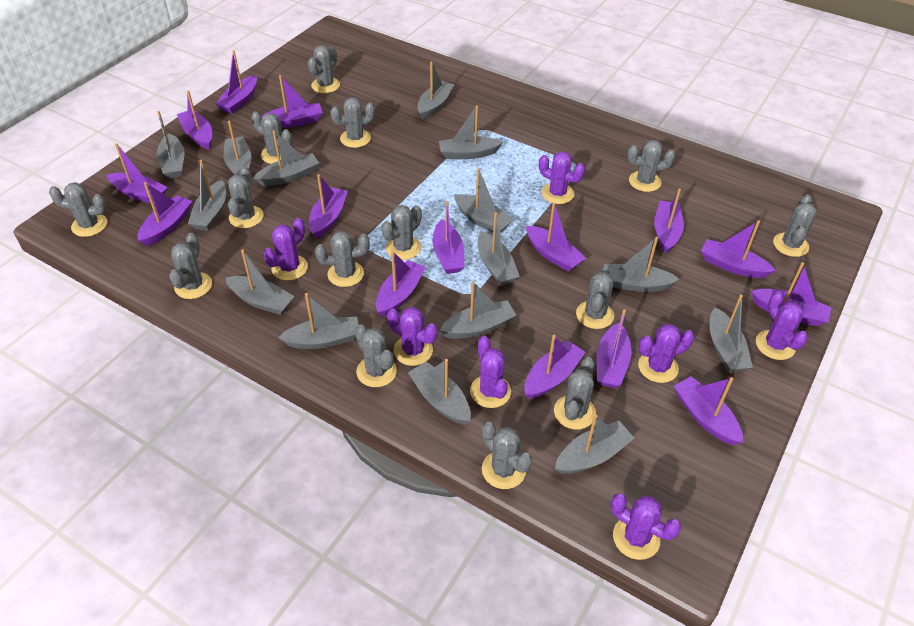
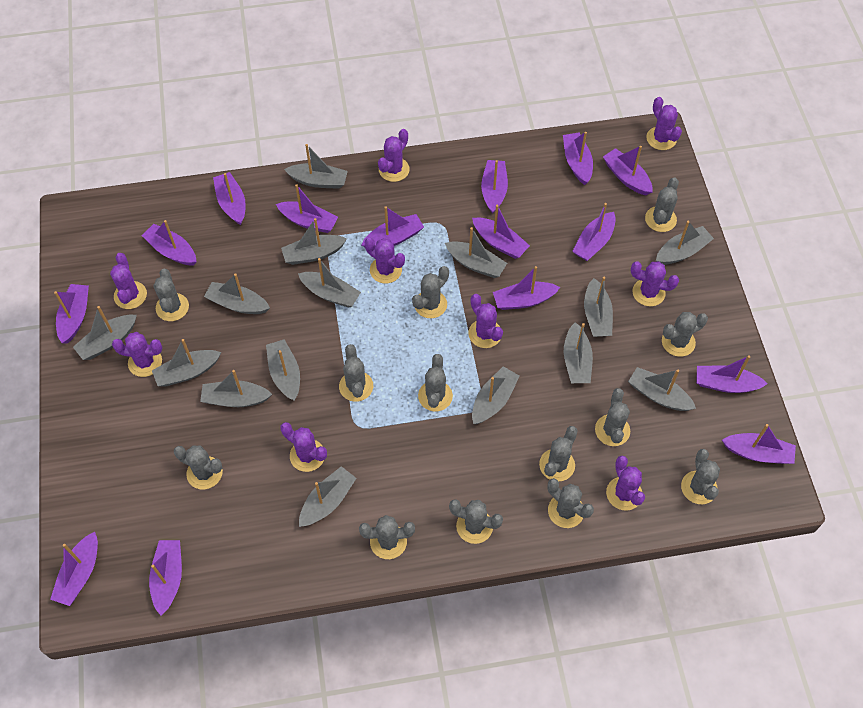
grey cactus: 14 -> 13
purple cactus: 7 -> 9

